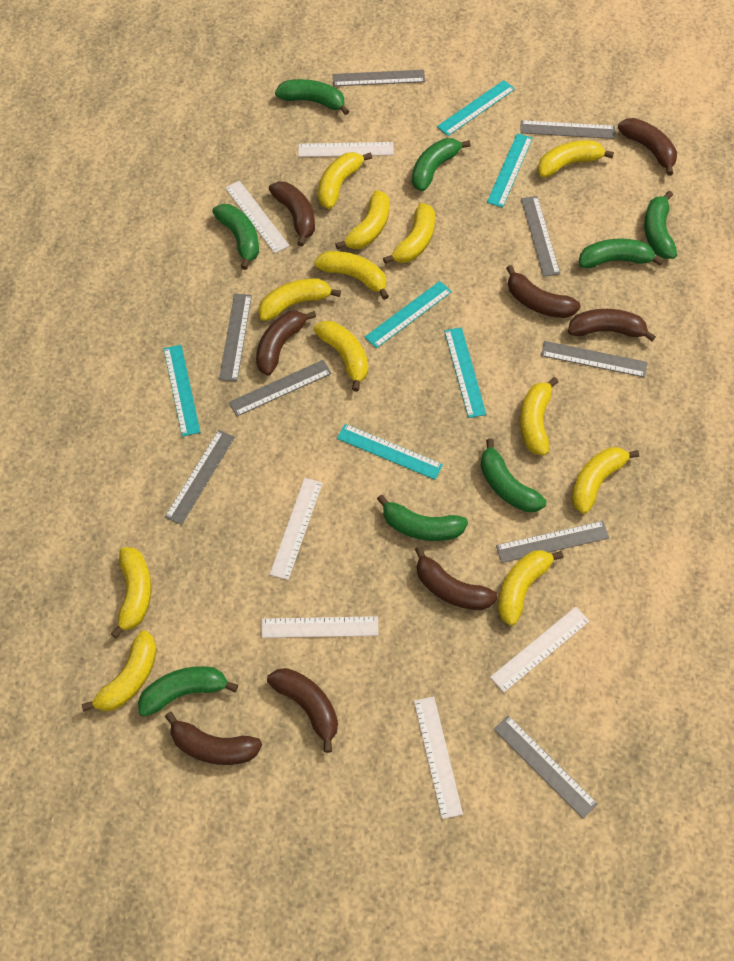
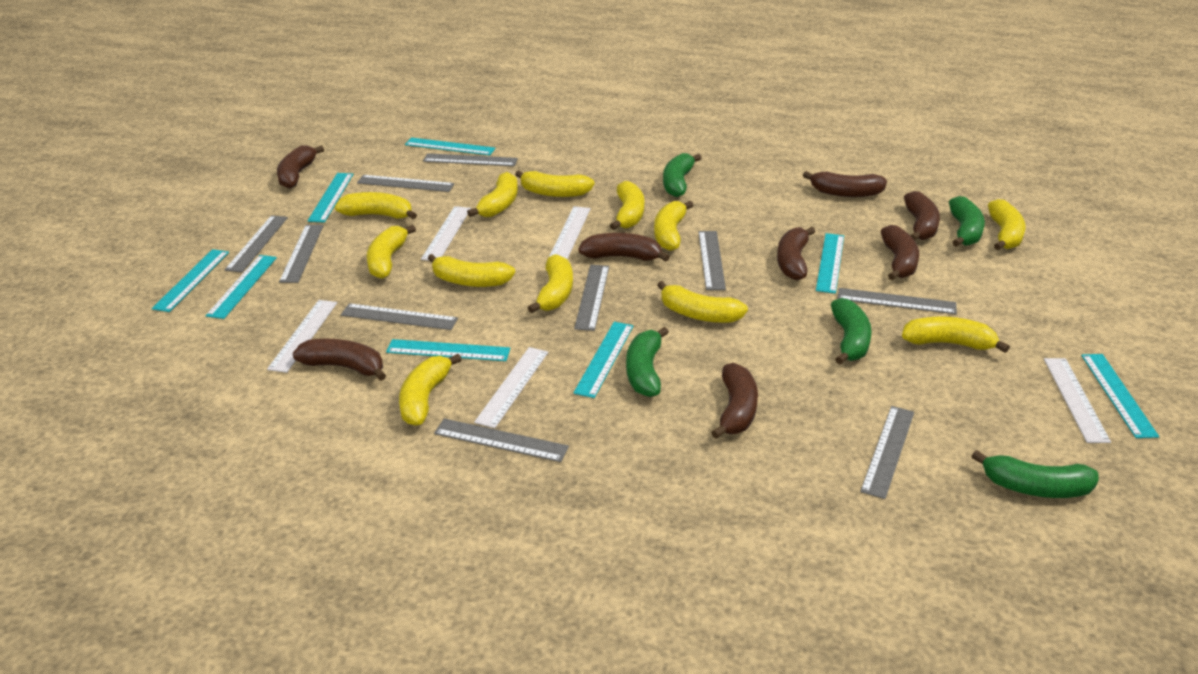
green banana: 8 -> 5
grey ruler: 9 -> 10
turquoise ruler: 6 -> 8
white ruler: 6 -> 5

